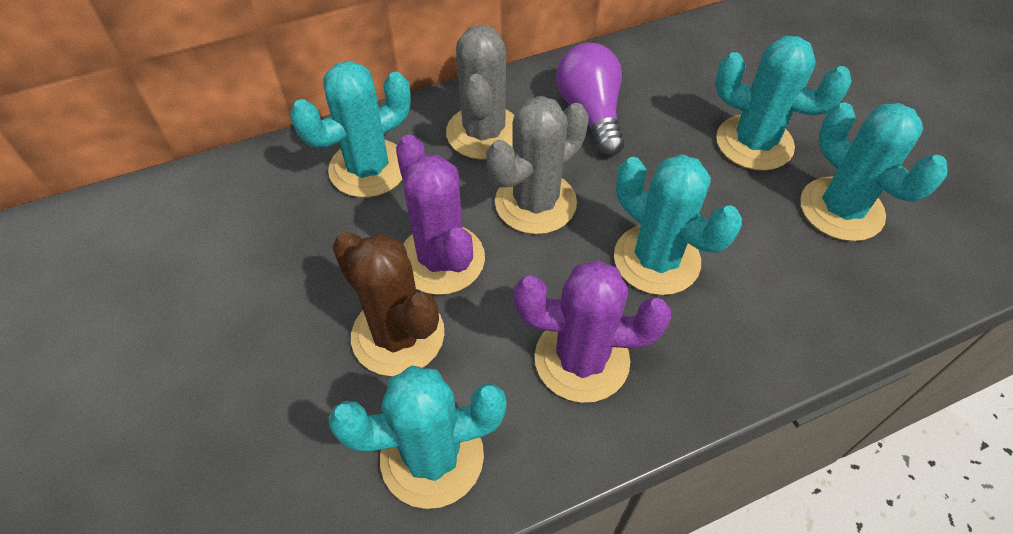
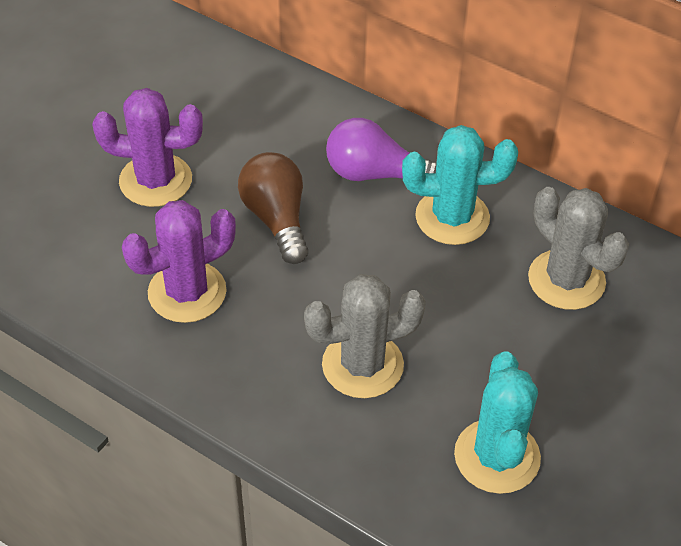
brown cactus: 1 -> 0
brown light bulb: 0 -> 1
turquoise cactus: 5 -> 2

